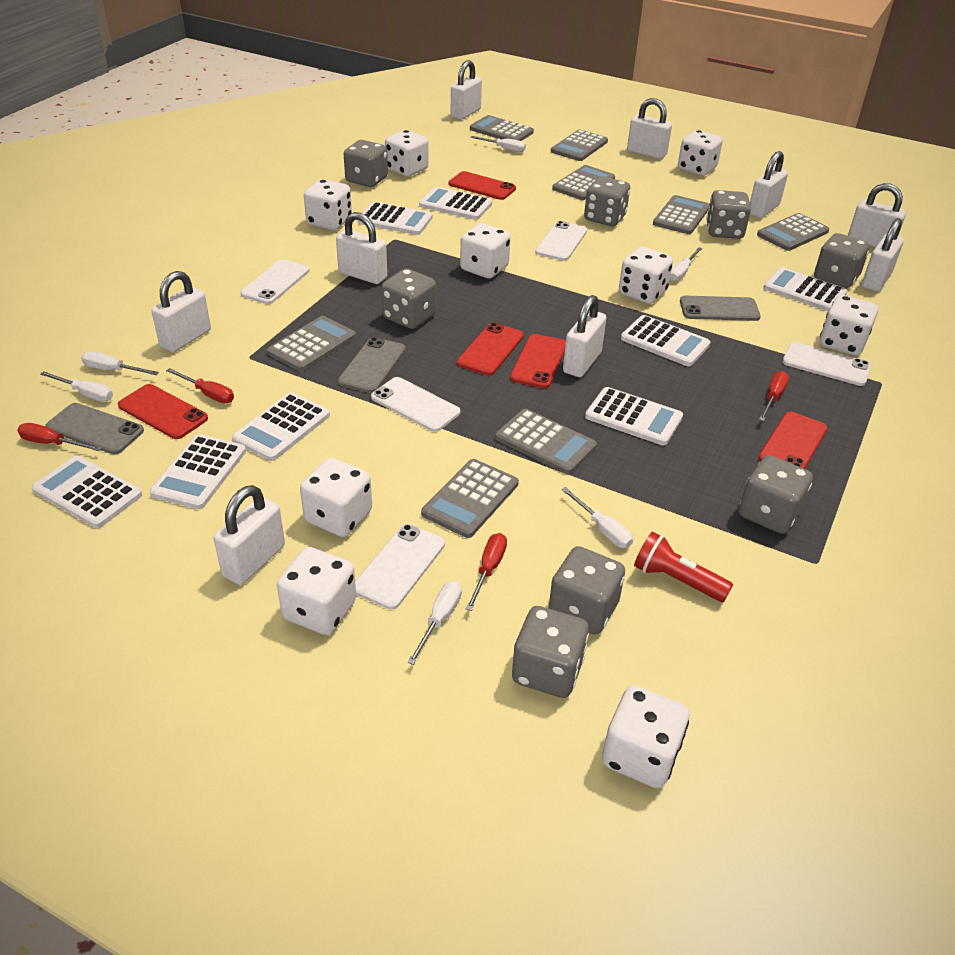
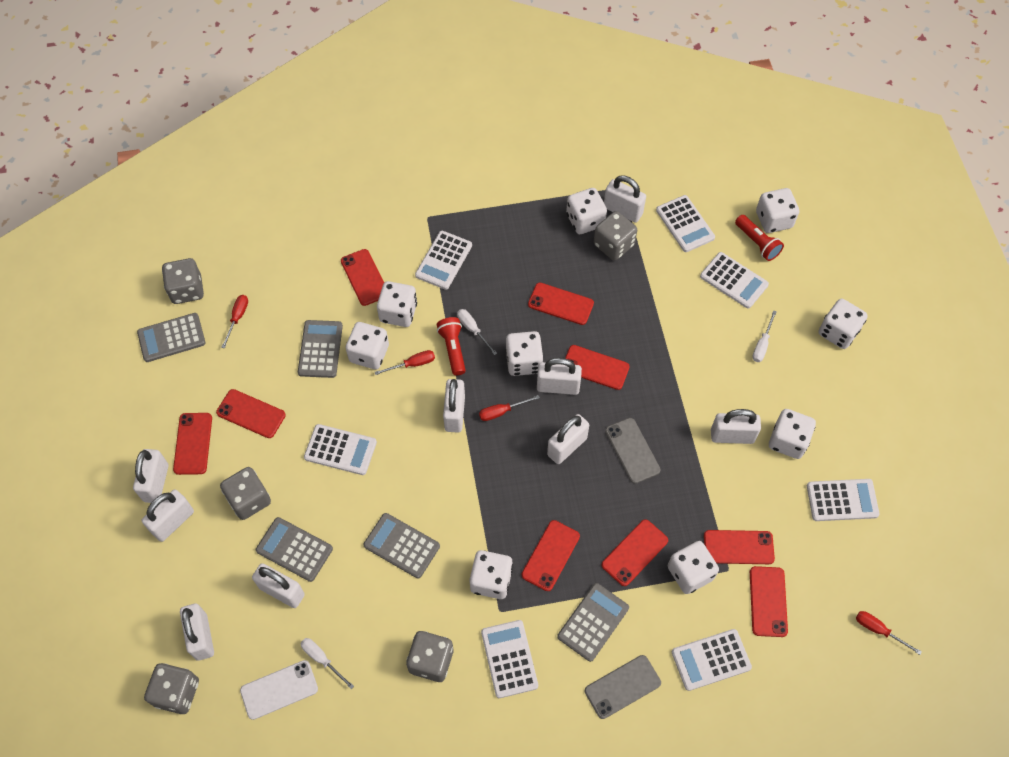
grey calculator: 8 -> 5
grey dice: 8 -> 5
grey phone: 3 -> 2
red flashlight: 1 -> 2
red phone: 5 -> 9
white calculator: 8 -> 7
white phone: 5 -> 1
white screwdriver: 6 -> 3

